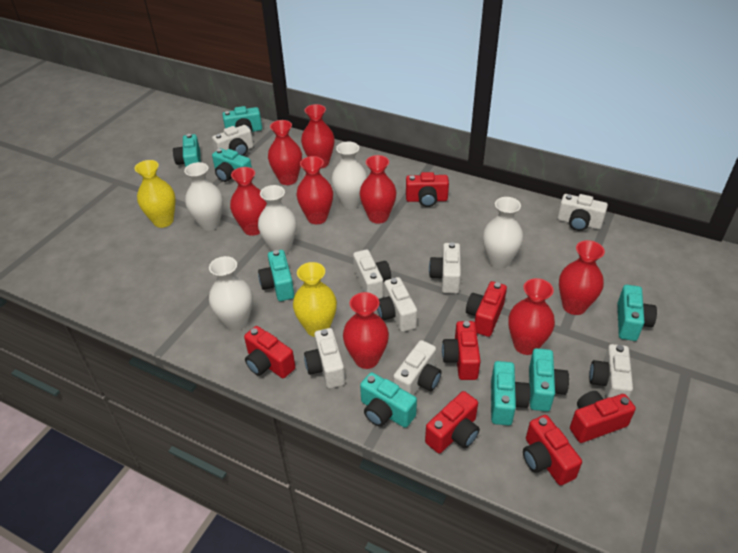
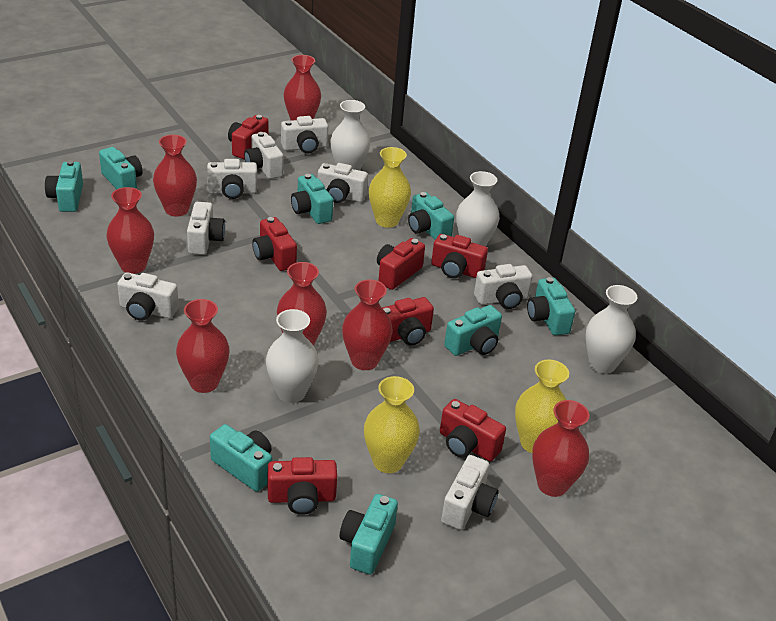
red vase: 8 -> 7
white vase: 5 -> 4
yellow vase: 2 -> 3

